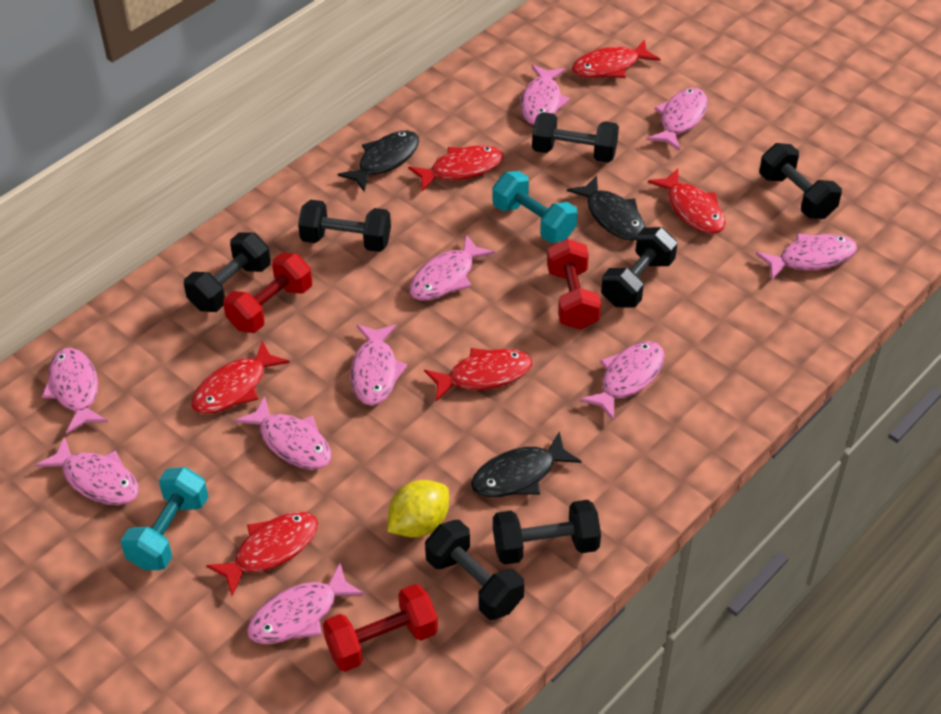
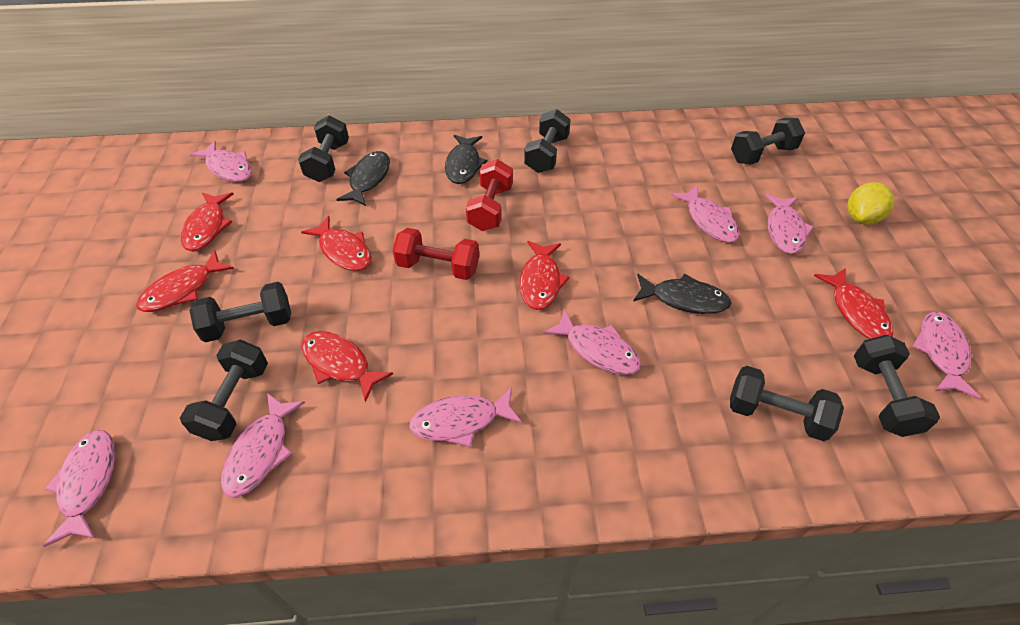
pink fish: 10 -> 8
red dumbbell: 3 -> 2
turquoise dumbbell: 2 -> 0

